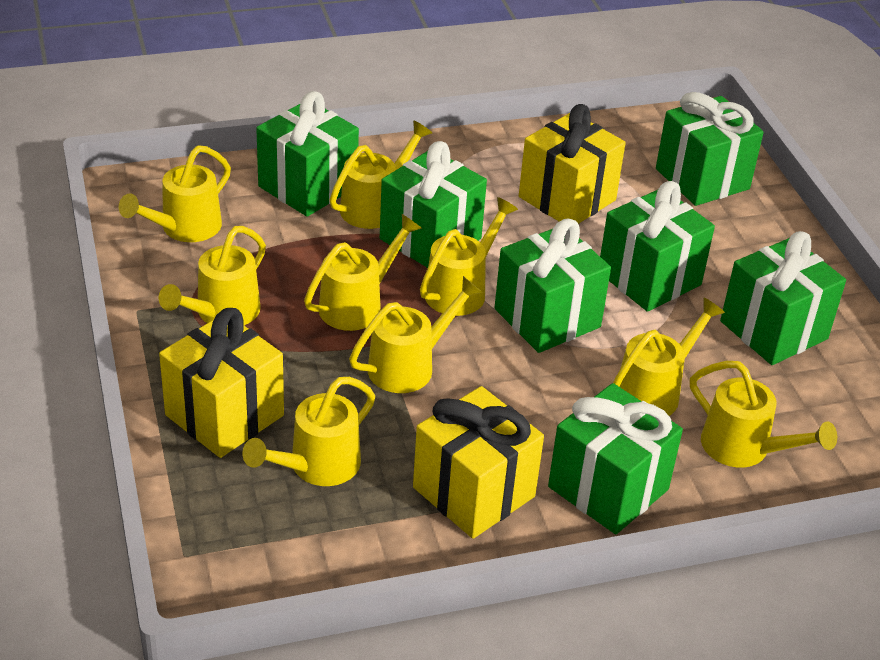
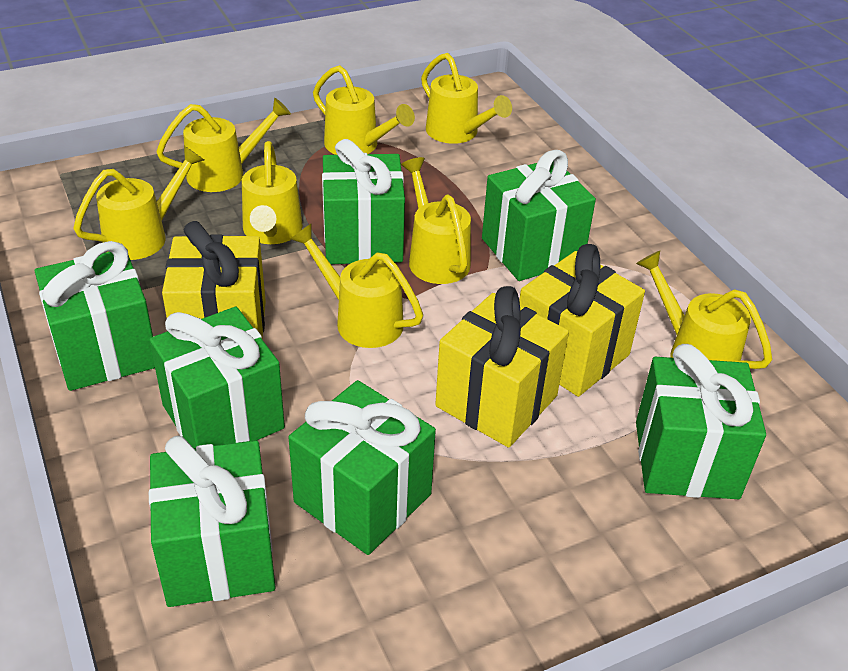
yellow watering can: 9 -> 8

